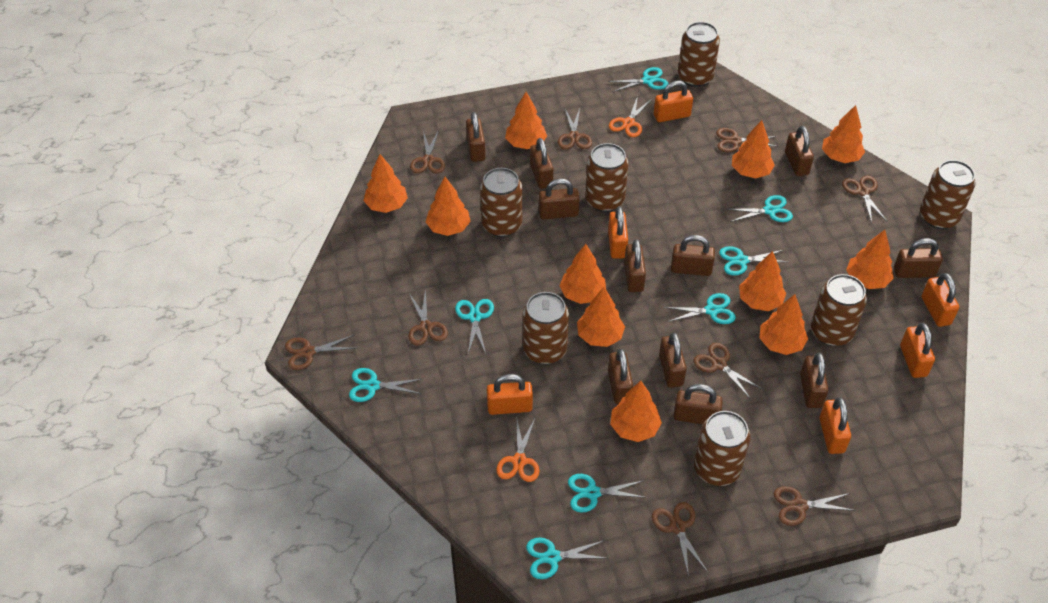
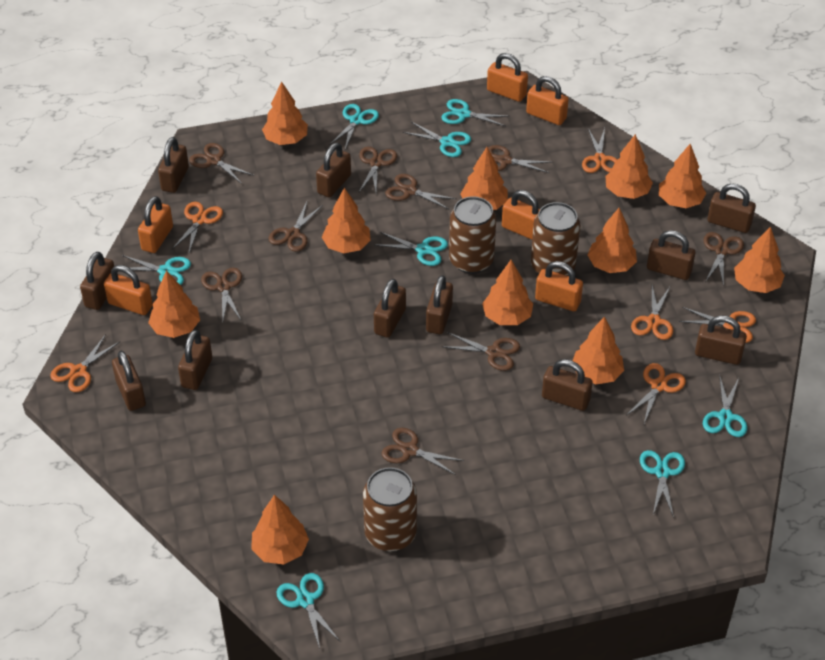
brown can: 7 -> 3
orange scissors: 2 -> 6

